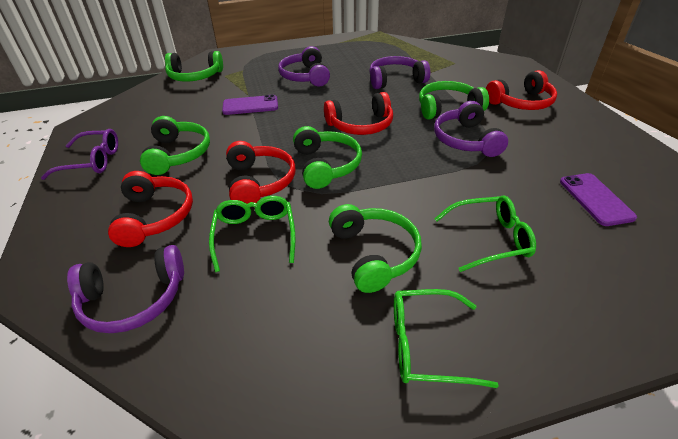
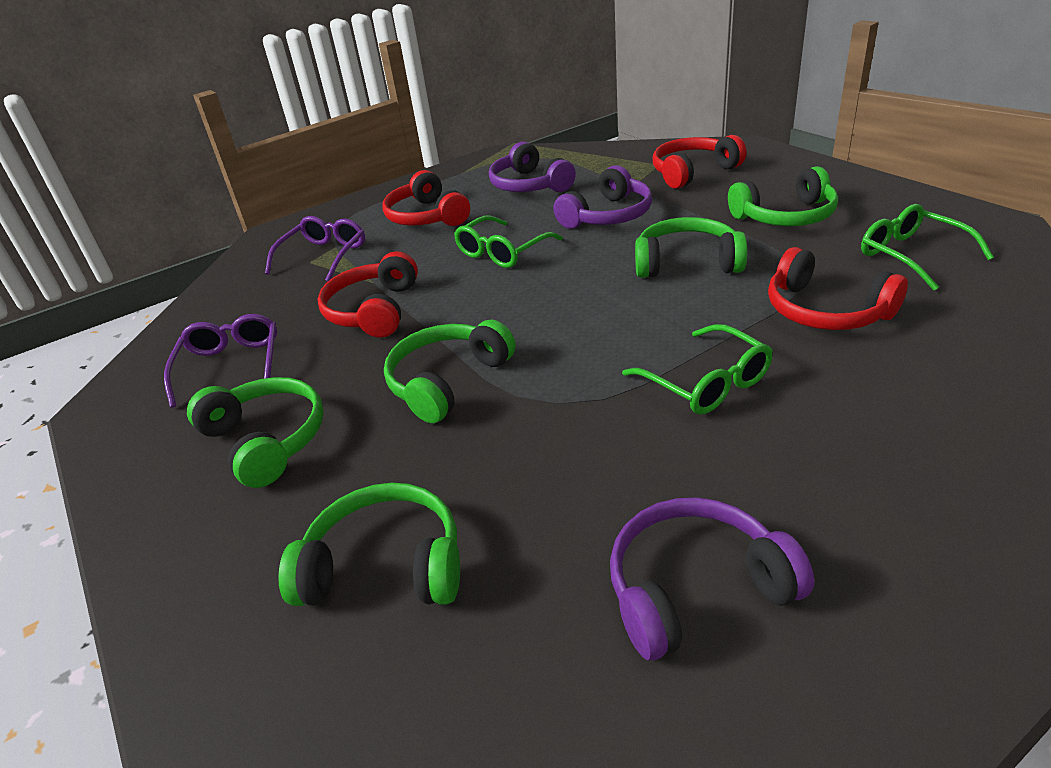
purple glasses: 1 -> 2
purple headphones: 4 -> 3
purple phone: 2 -> 0

